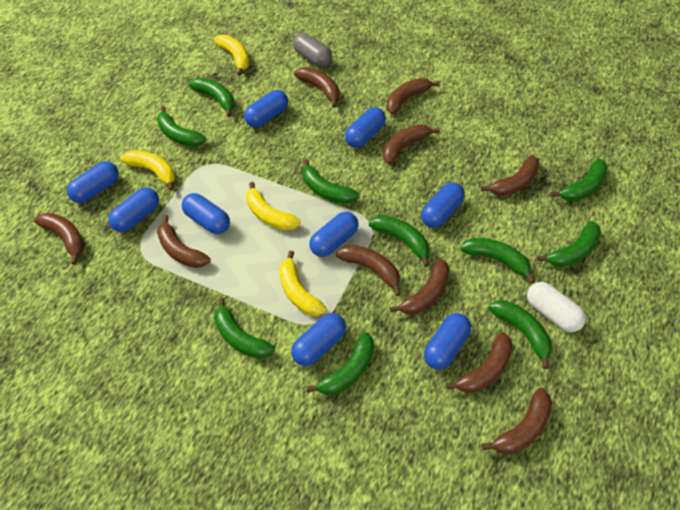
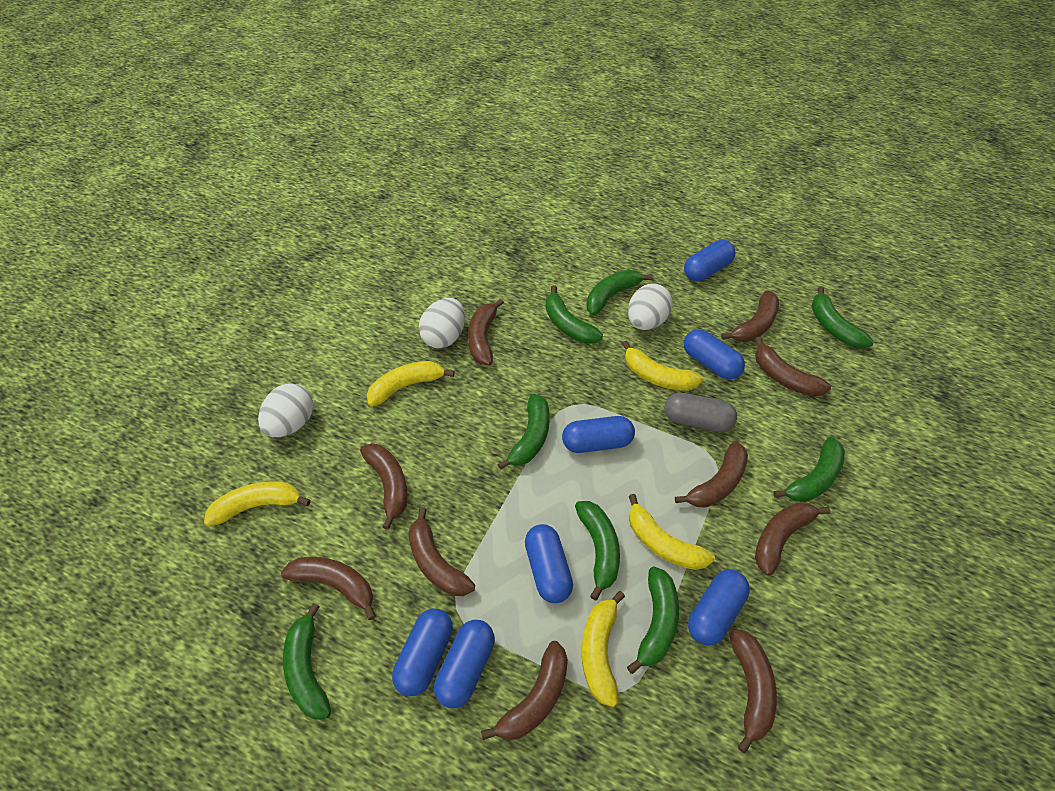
blue capsule: 9 -> 7
green banana: 10 -> 8
white capsule: 1 -> 0
white egg: 0 -> 3
yellow banana: 4 -> 5

